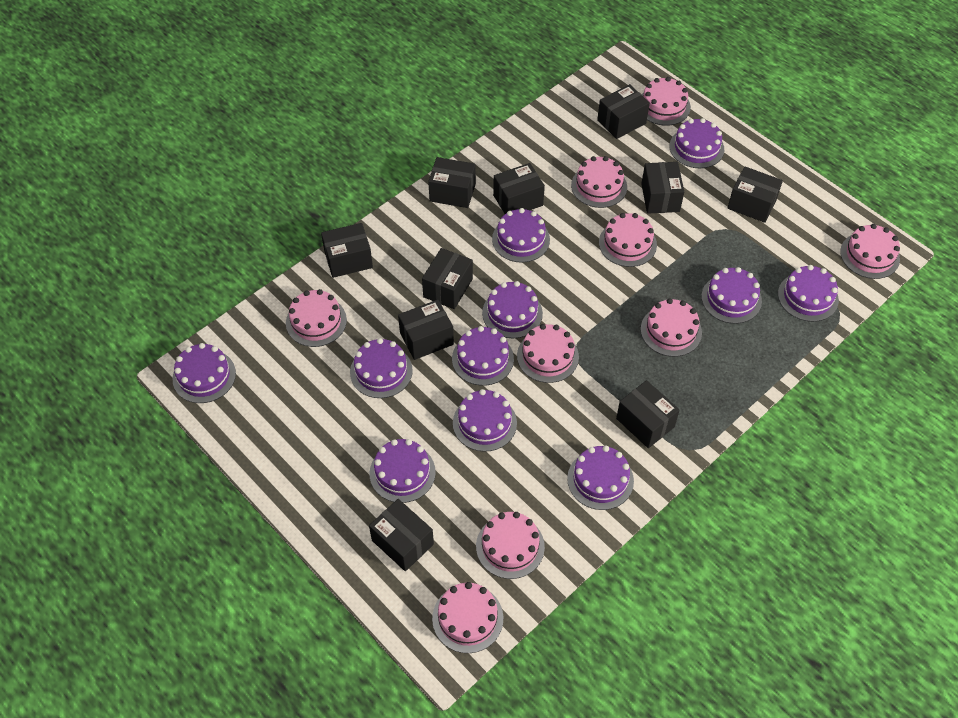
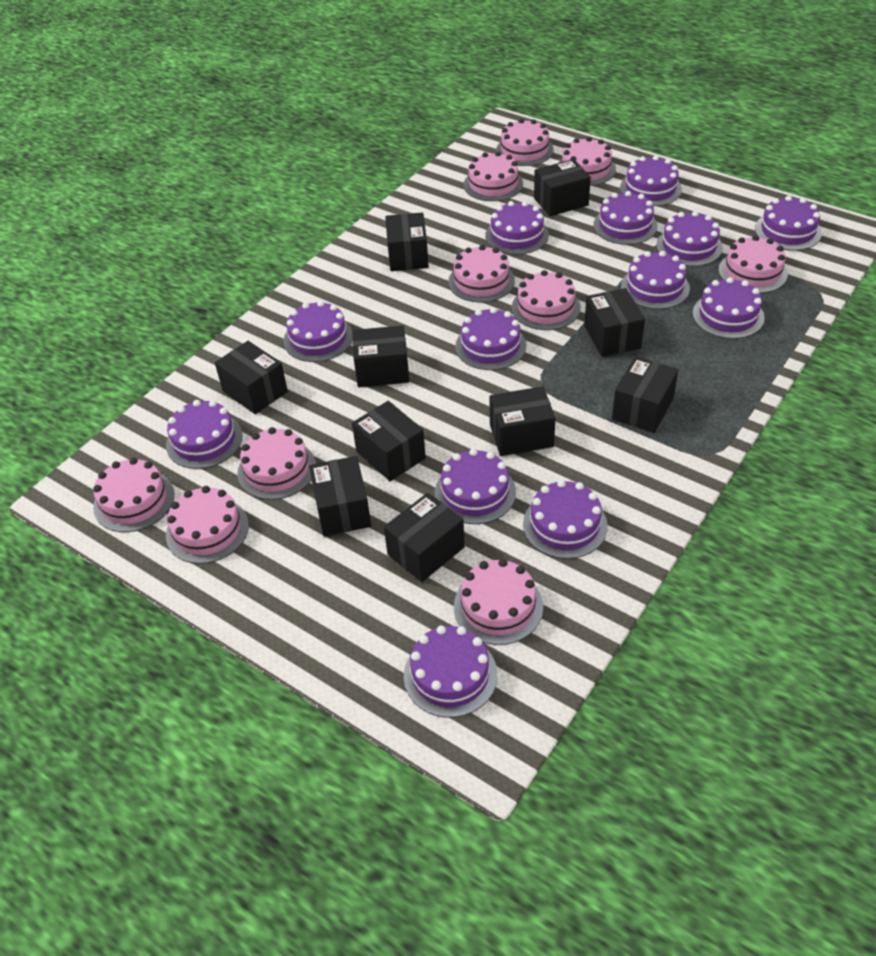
pink cake: 9 -> 10
purple cake: 11 -> 13

